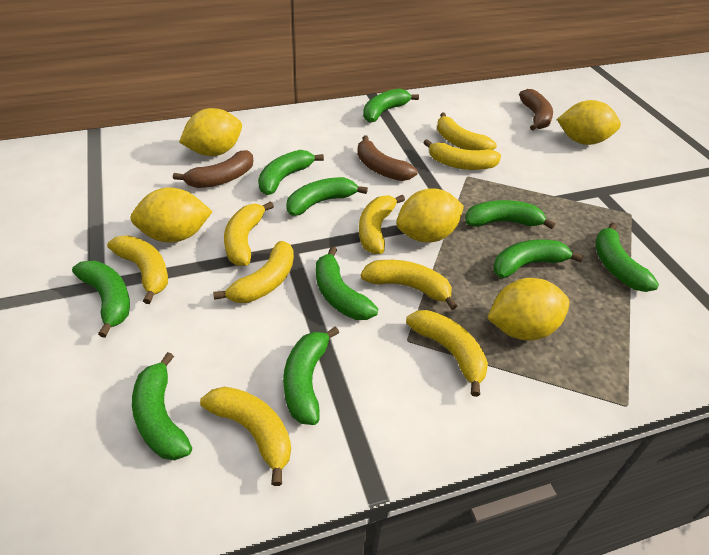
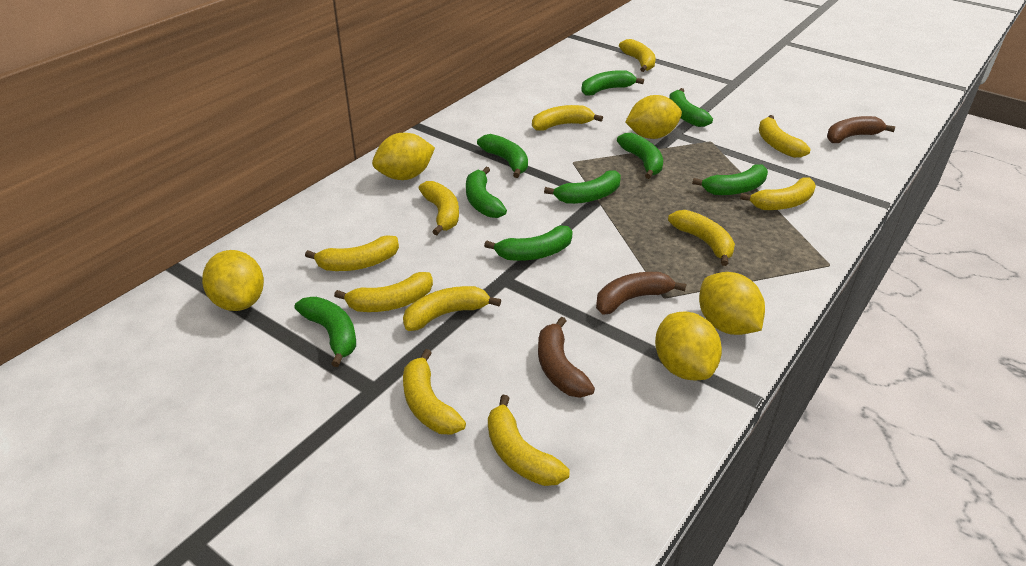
green banana: 10 -> 9
yellow banana: 9 -> 11

